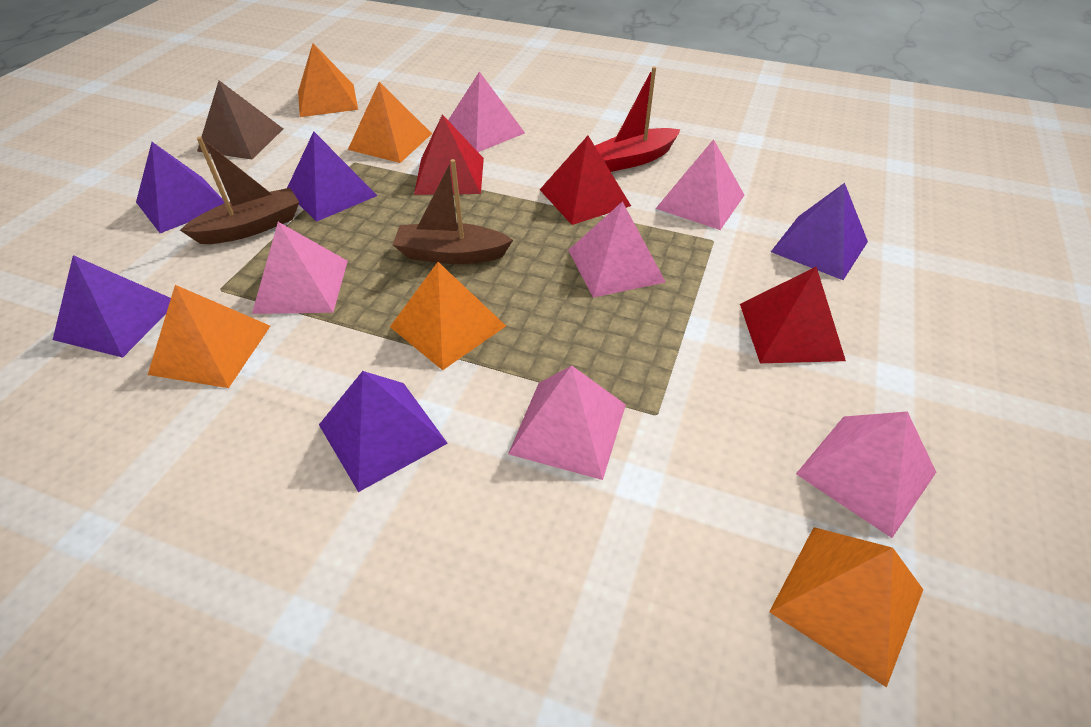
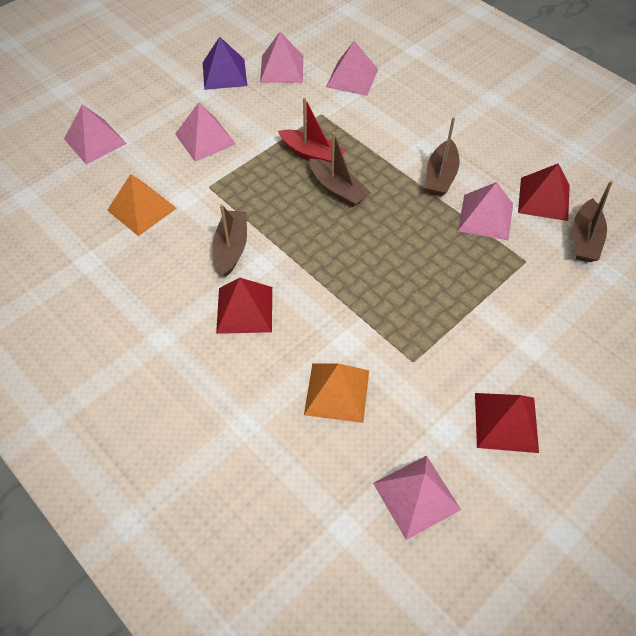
brown boat: 2 -> 4
brown pyramid: 1 -> 0
orange pyramid: 5 -> 2
purple pyramid: 5 -> 1

